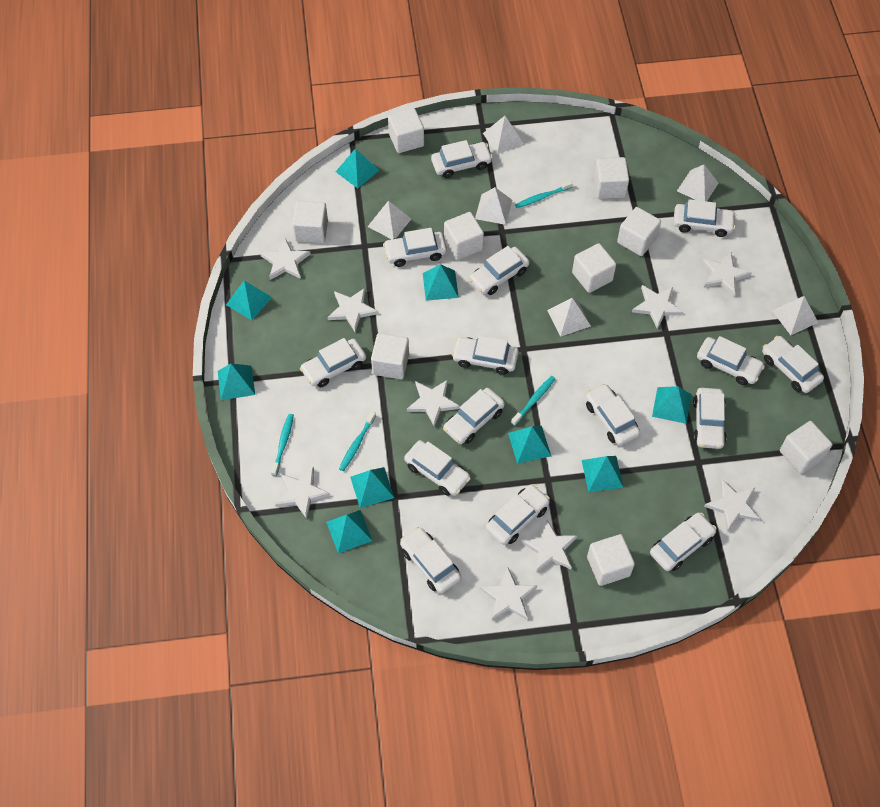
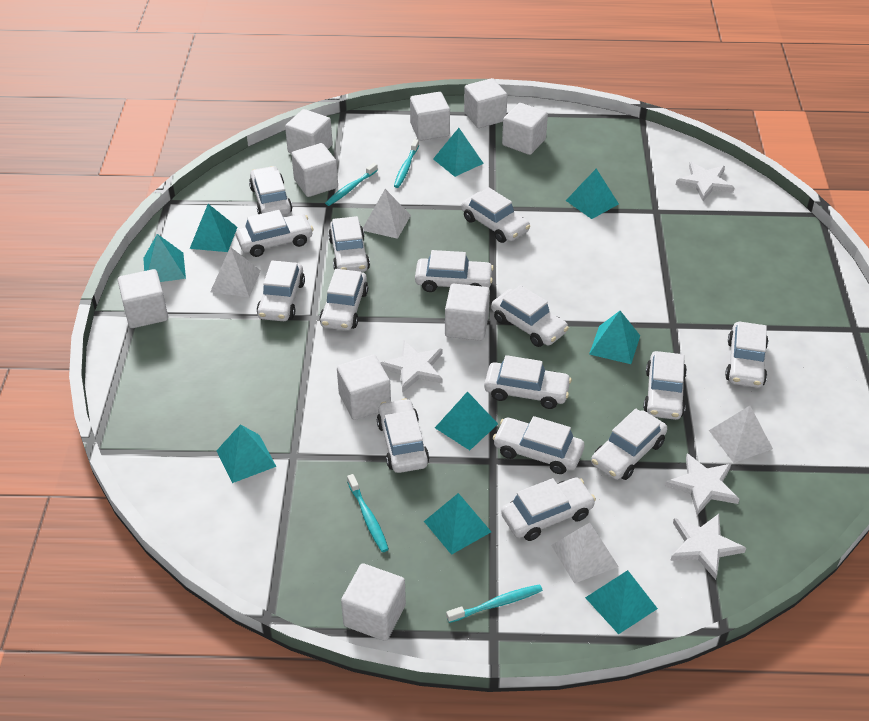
white pyramid: 6 -> 4
white star: 9 -> 4

